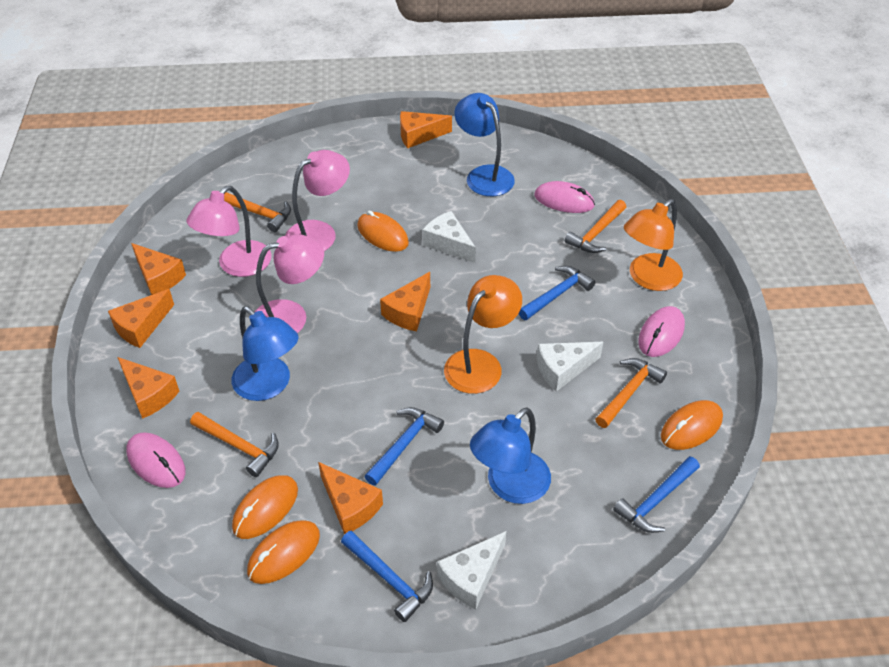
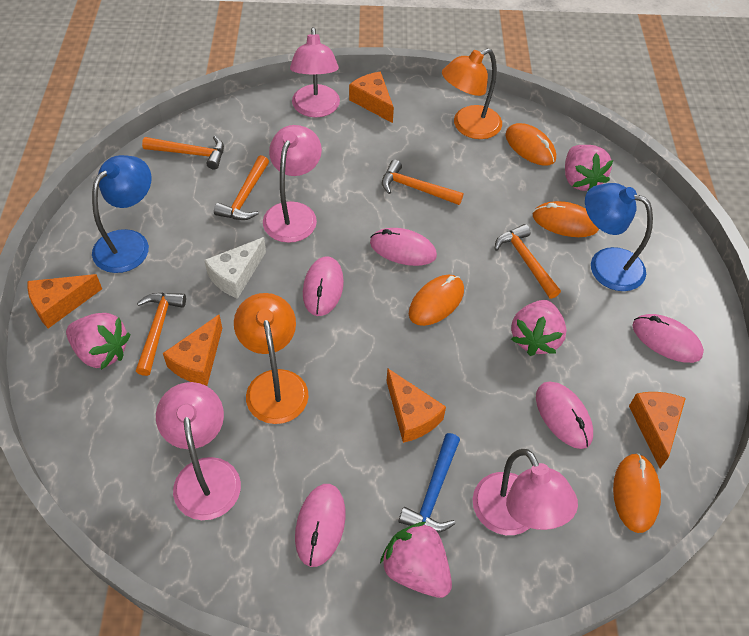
blue hammer: 4 -> 1
blue lamp: 3 -> 2
orange cheese: 6 -> 5
orange hammer: 4 -> 5
pink lamp: 3 -> 4
pink mouse: 3 -> 5
pink strawberry: 0 -> 4
white cheese: 3 -> 1

